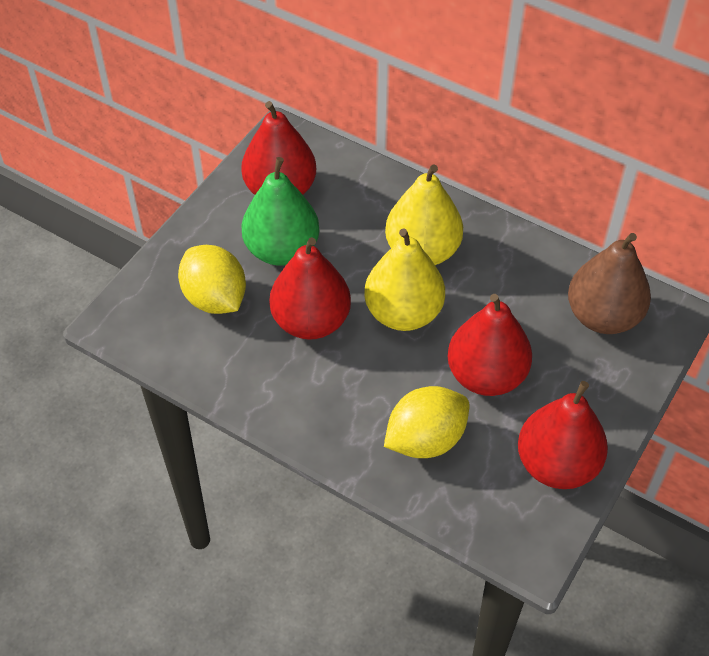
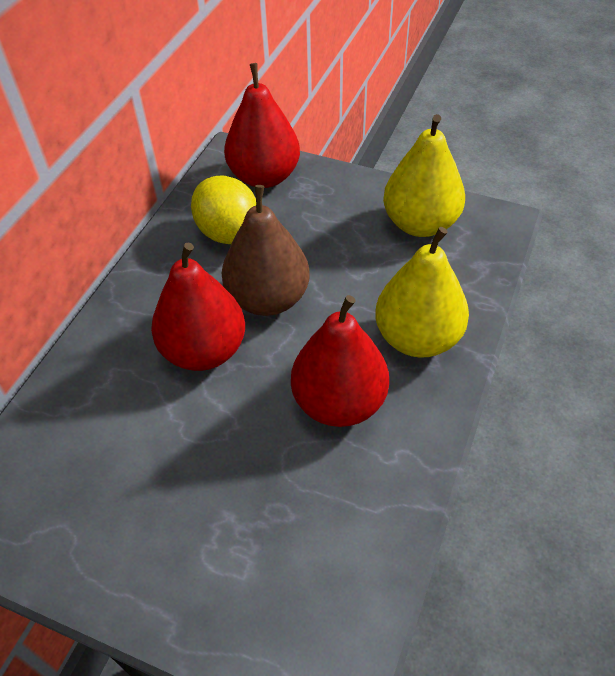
green pear: 1 -> 0
red pear: 4 -> 3
yellow lemon: 2 -> 1

